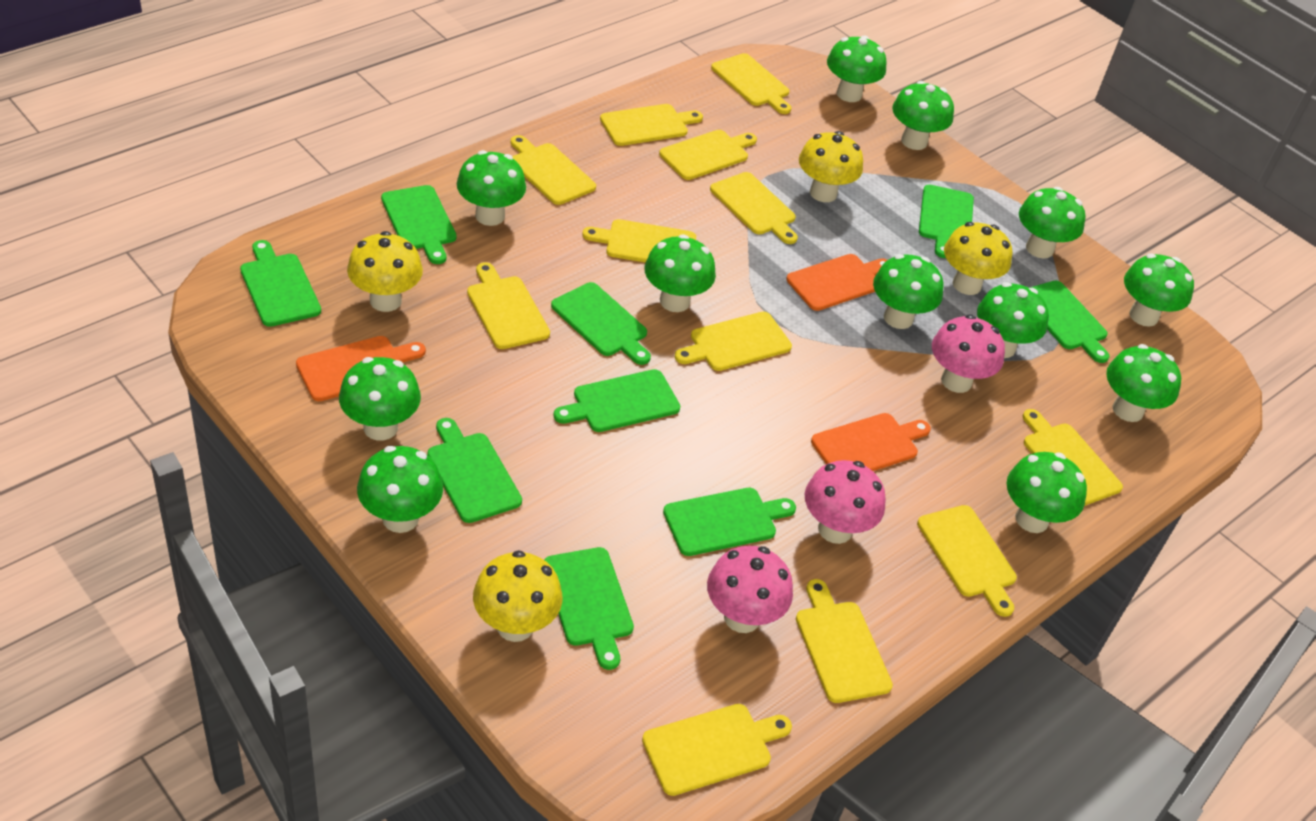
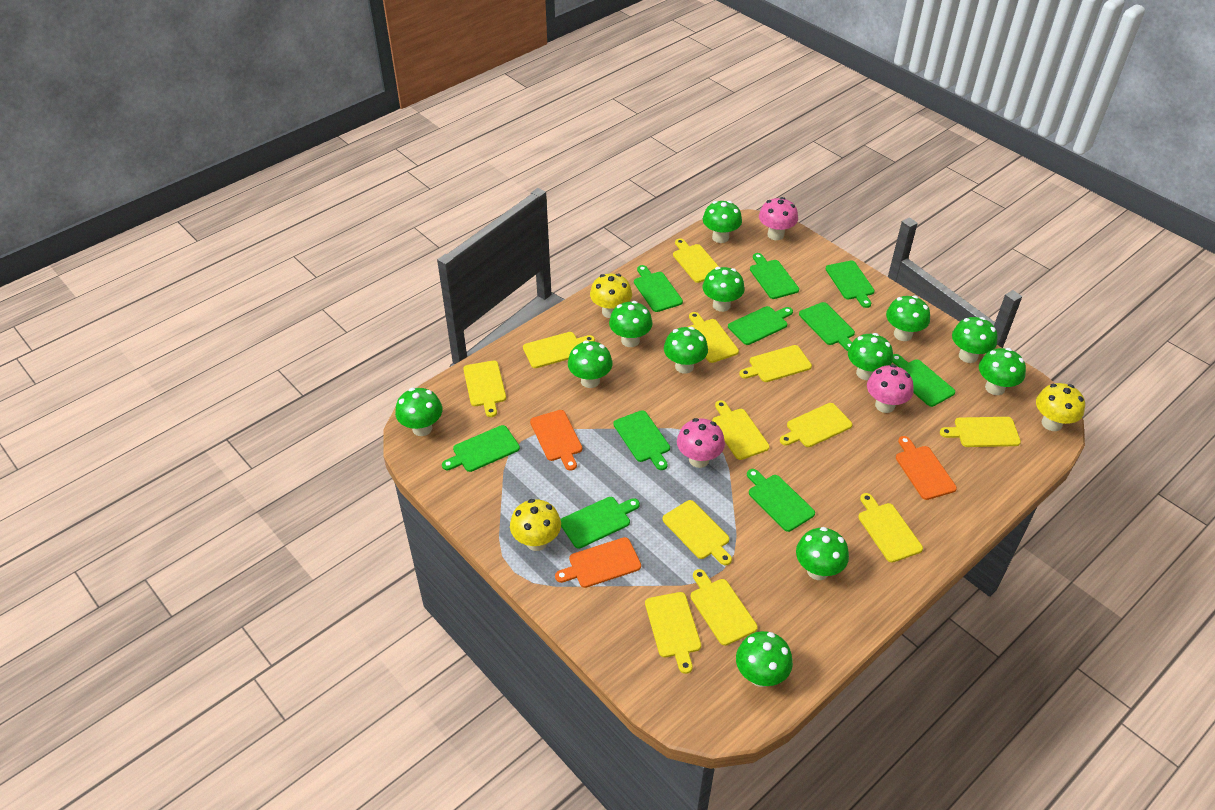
green cutting board: 9 -> 10
yellow mushroom: 4 -> 3

